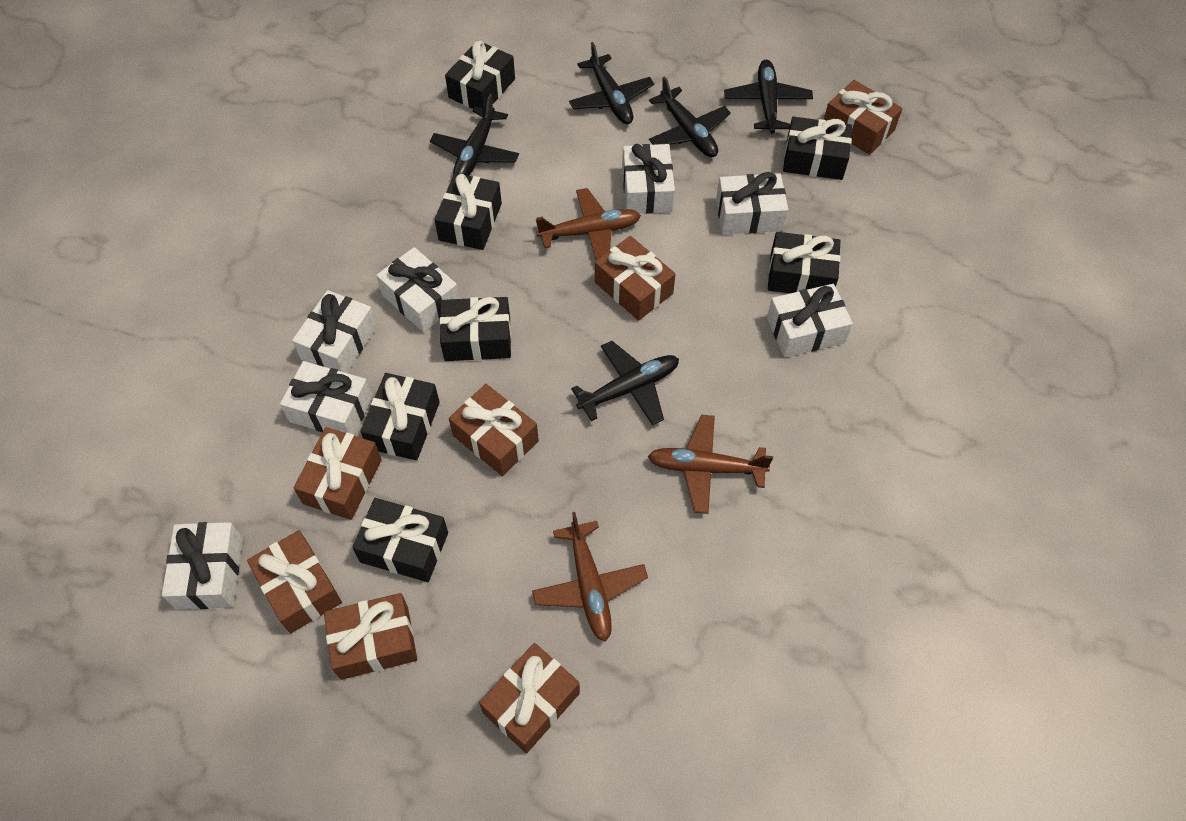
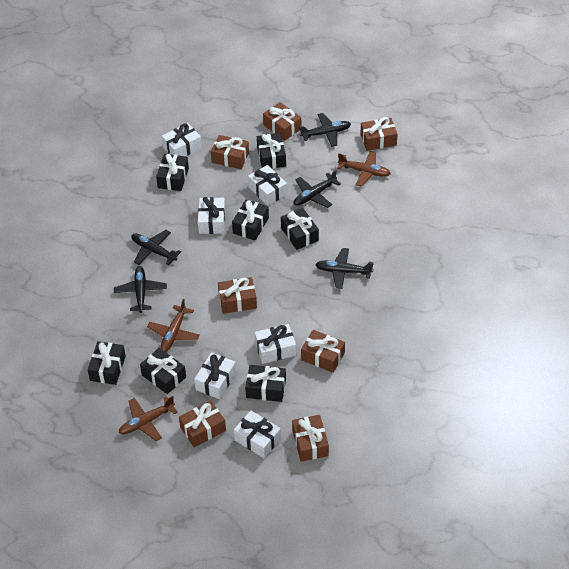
white gift: 7 -> 6

